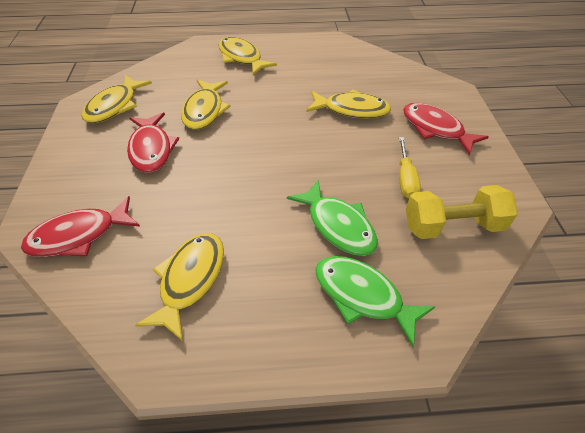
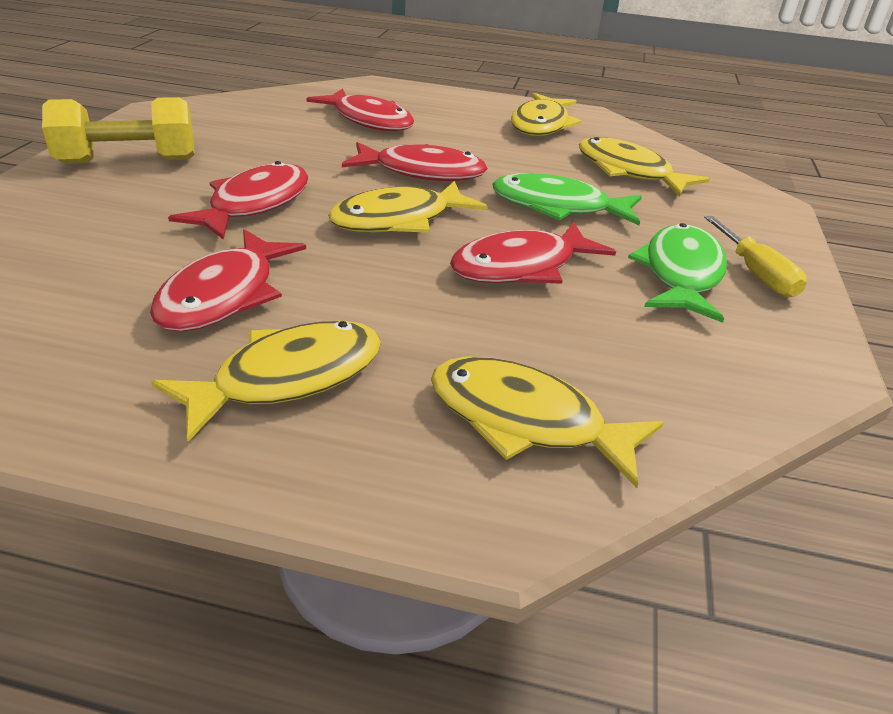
red fish: 3 -> 5

